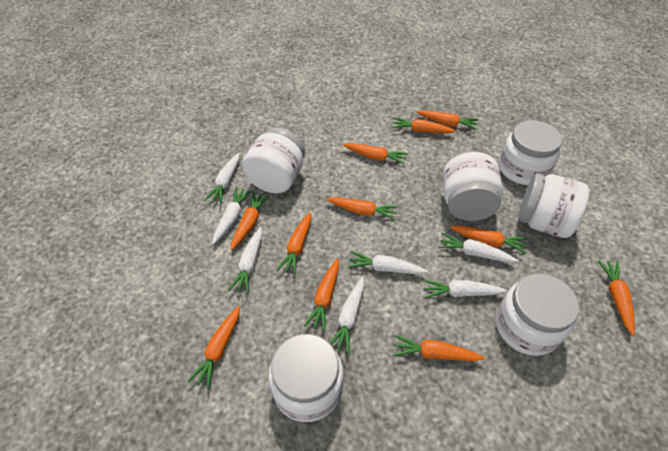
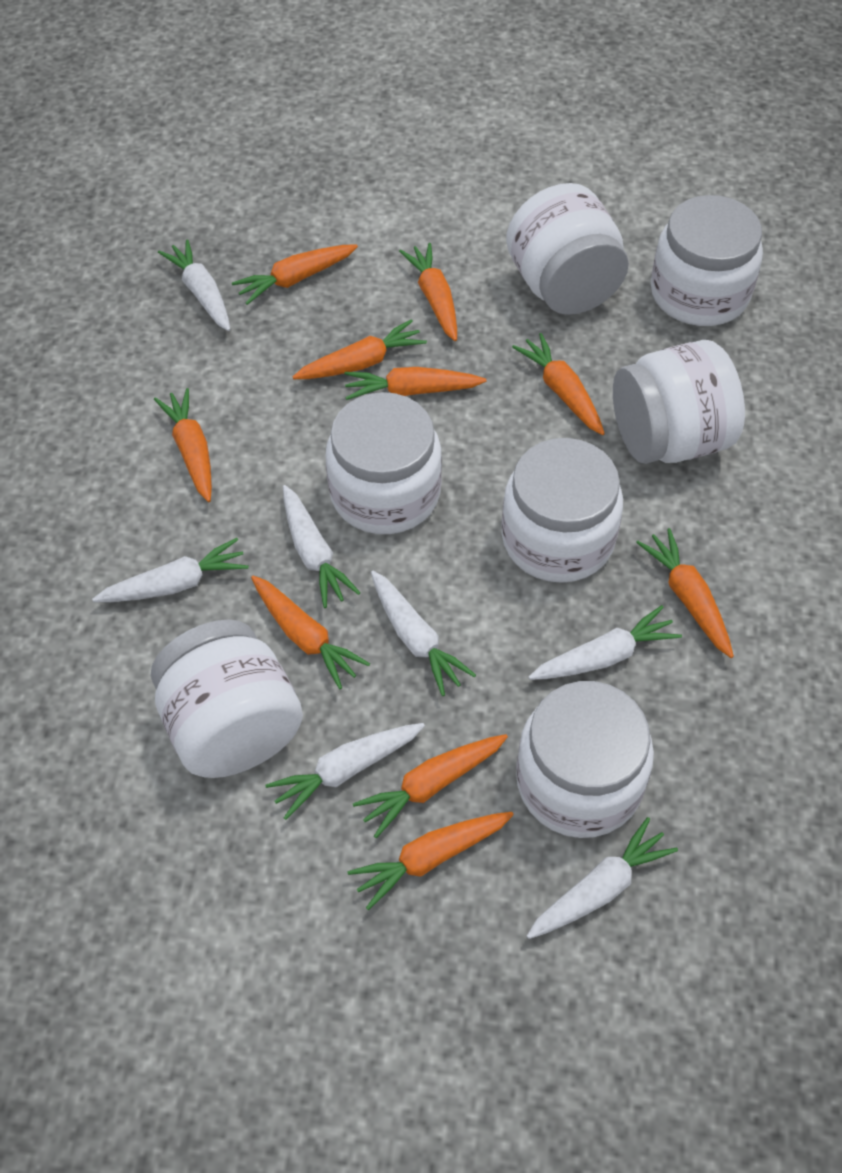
orange carrot: 11 -> 10
white jar: 6 -> 7

